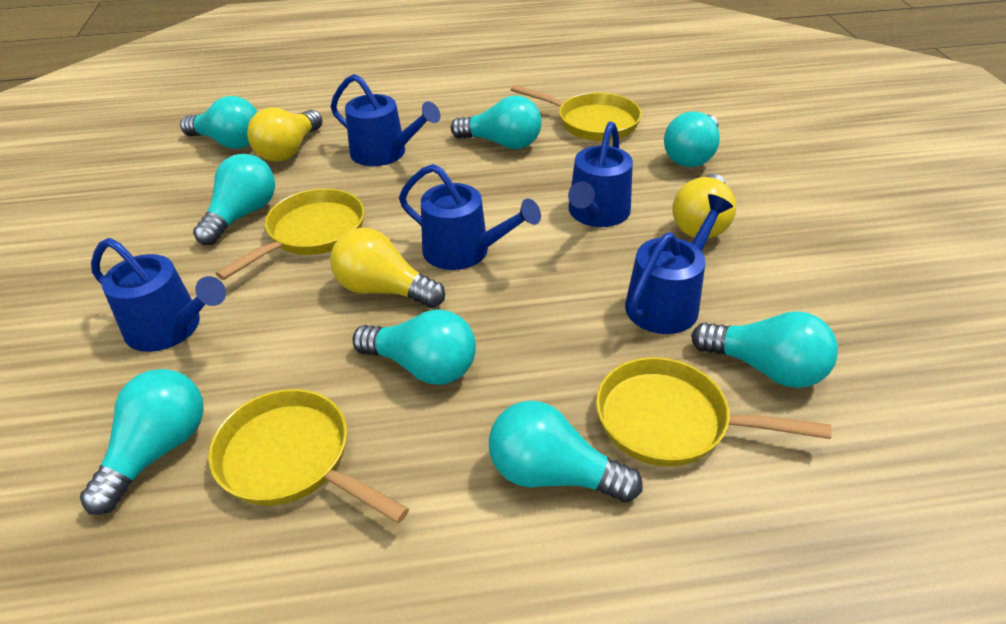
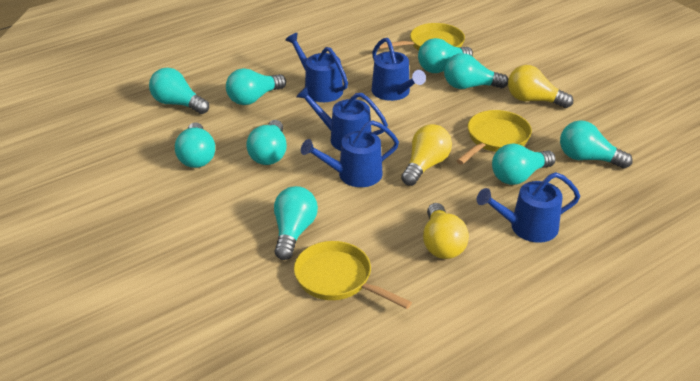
turquoise light bulb: 8 -> 9
yellow pan: 4 -> 3

